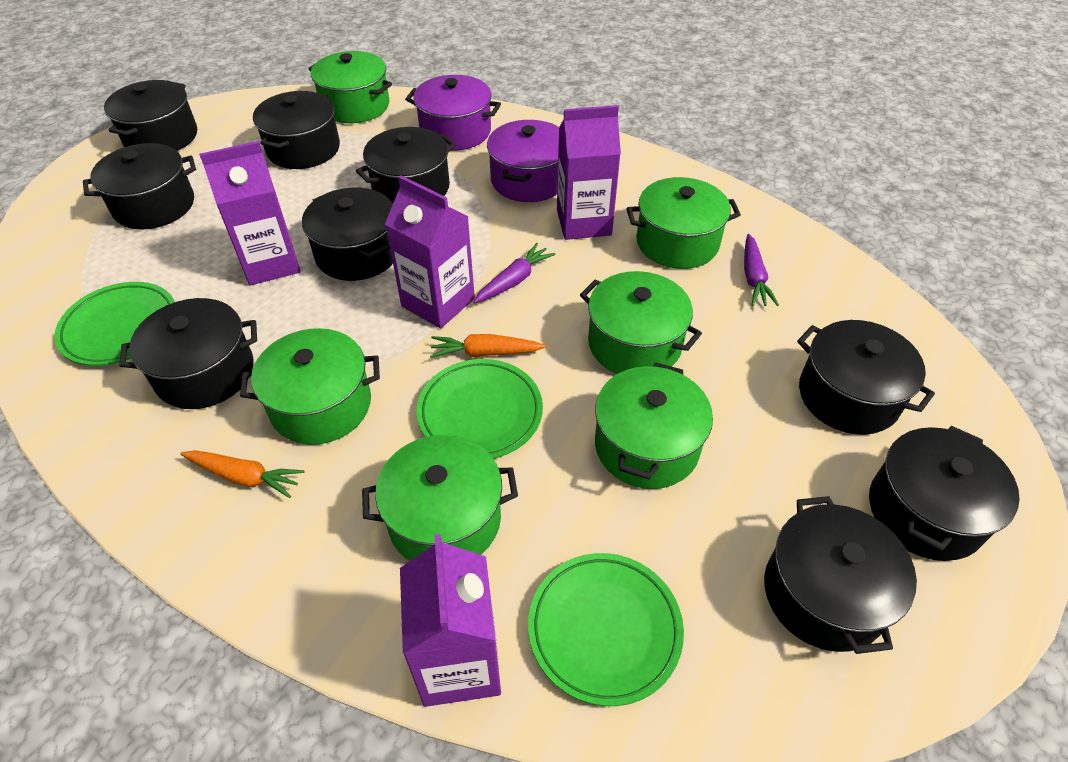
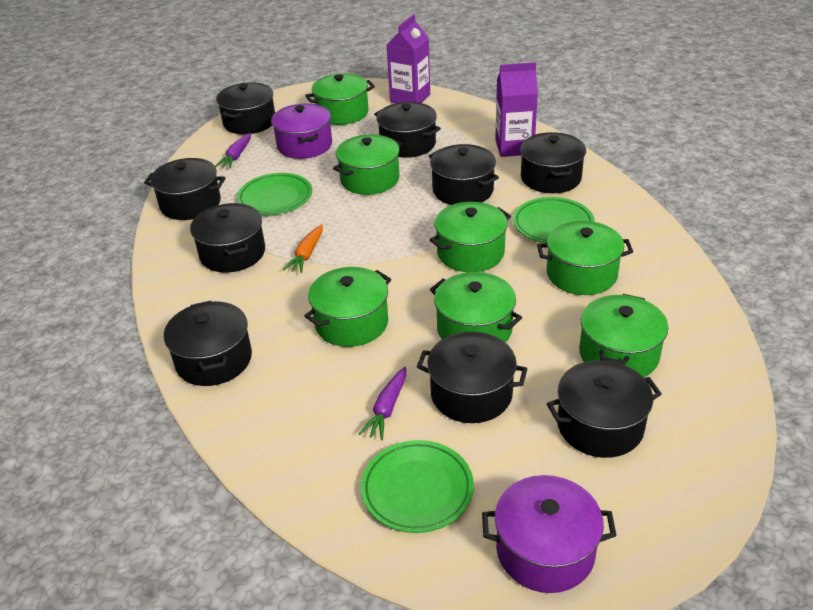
green pot: 6 -> 7
orange carrot: 2 -> 1
purple carton: 4 -> 2

